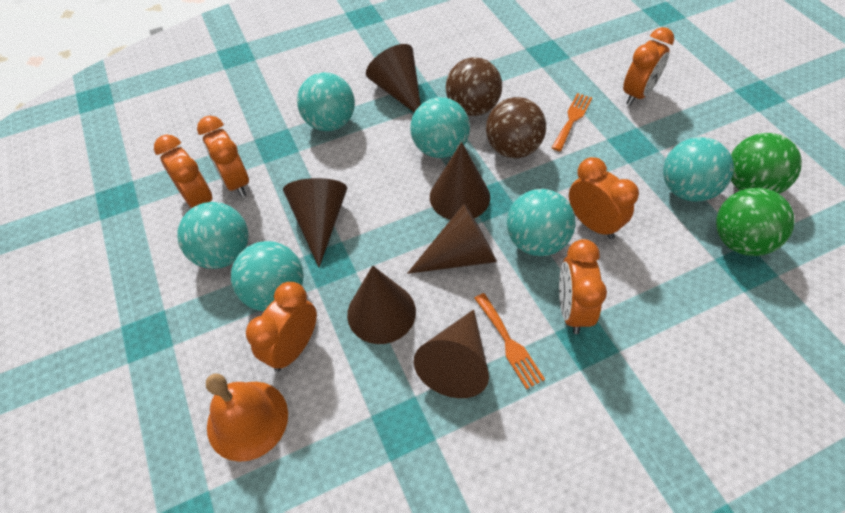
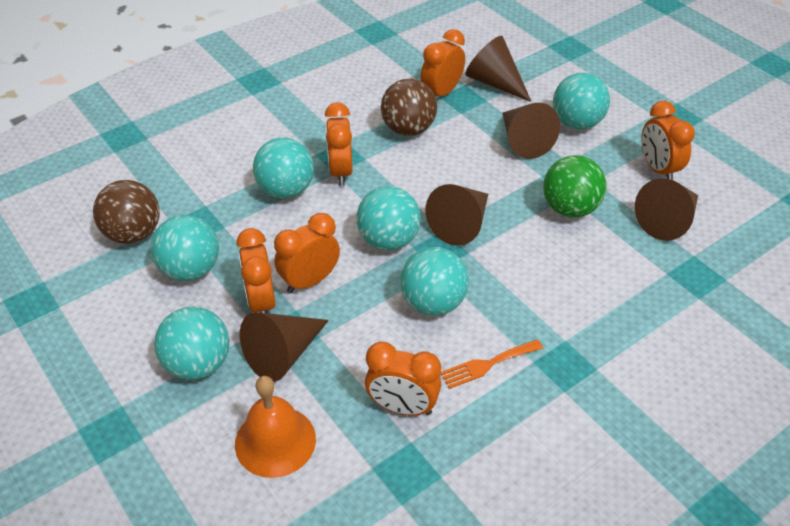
brown cone: 6 -> 5
green ball: 2 -> 1
orange fork: 2 -> 1

